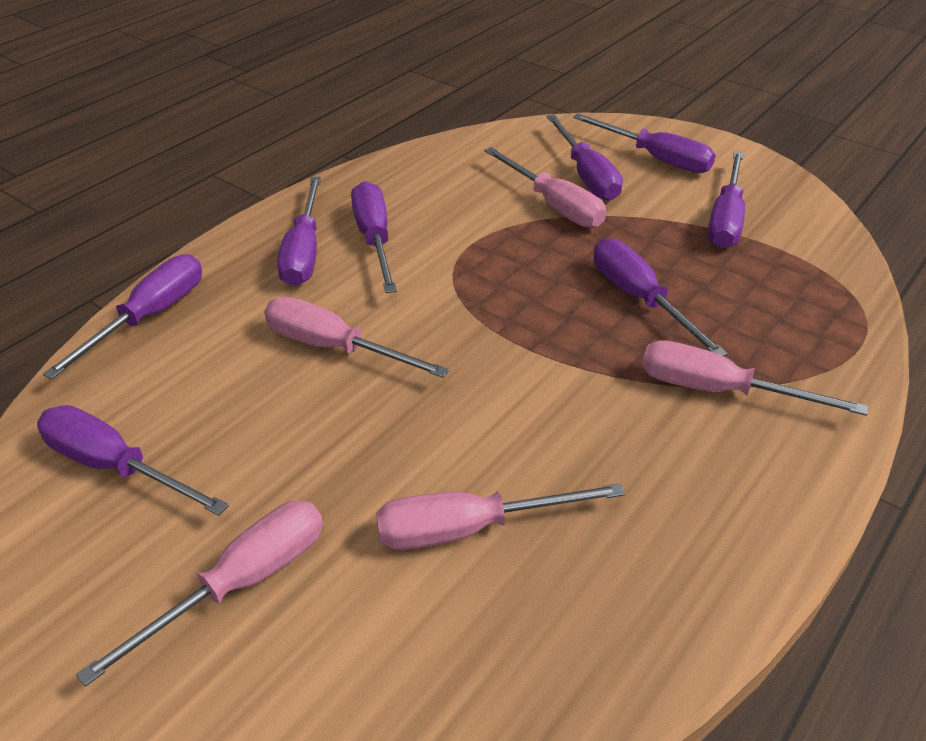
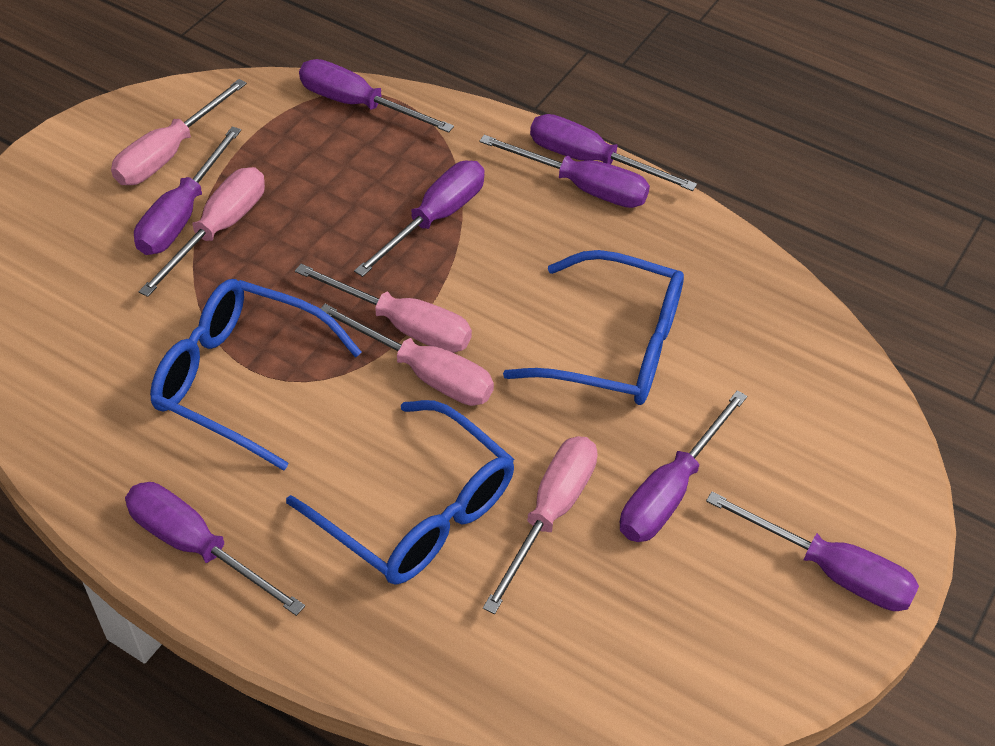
blue glasses: 0 -> 3

